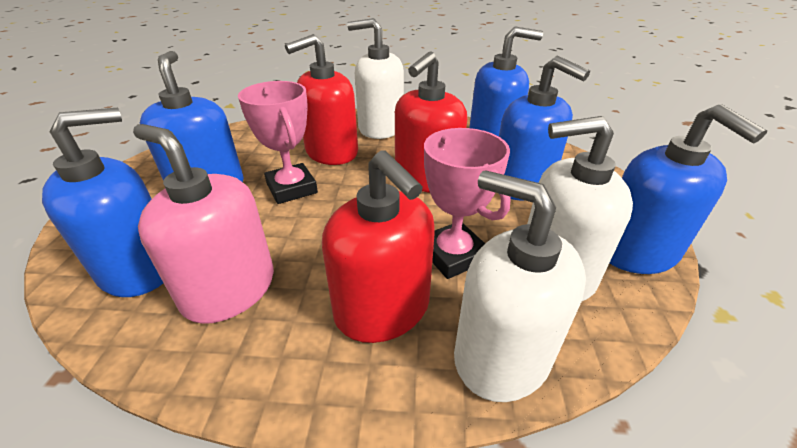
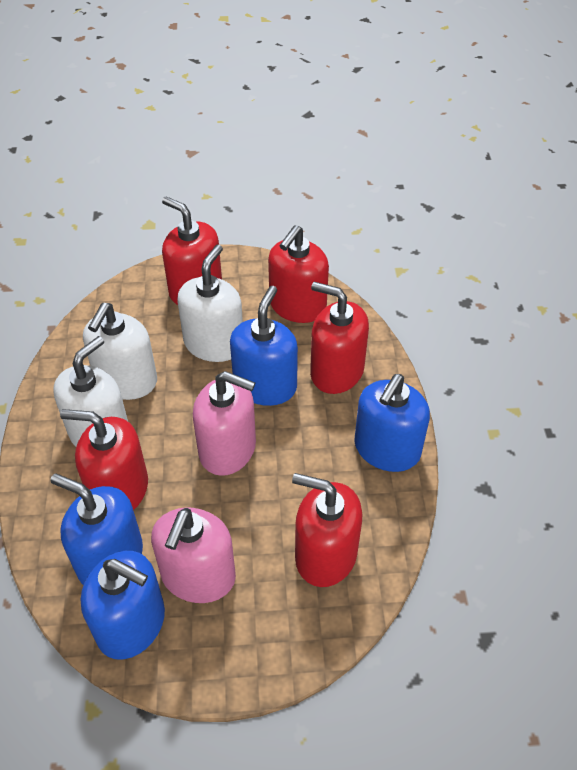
blue soap dispenser: 5 -> 4
pink soap dispenser: 1 -> 2
pink trophy: 2 -> 0
red soap dispenser: 3 -> 5

